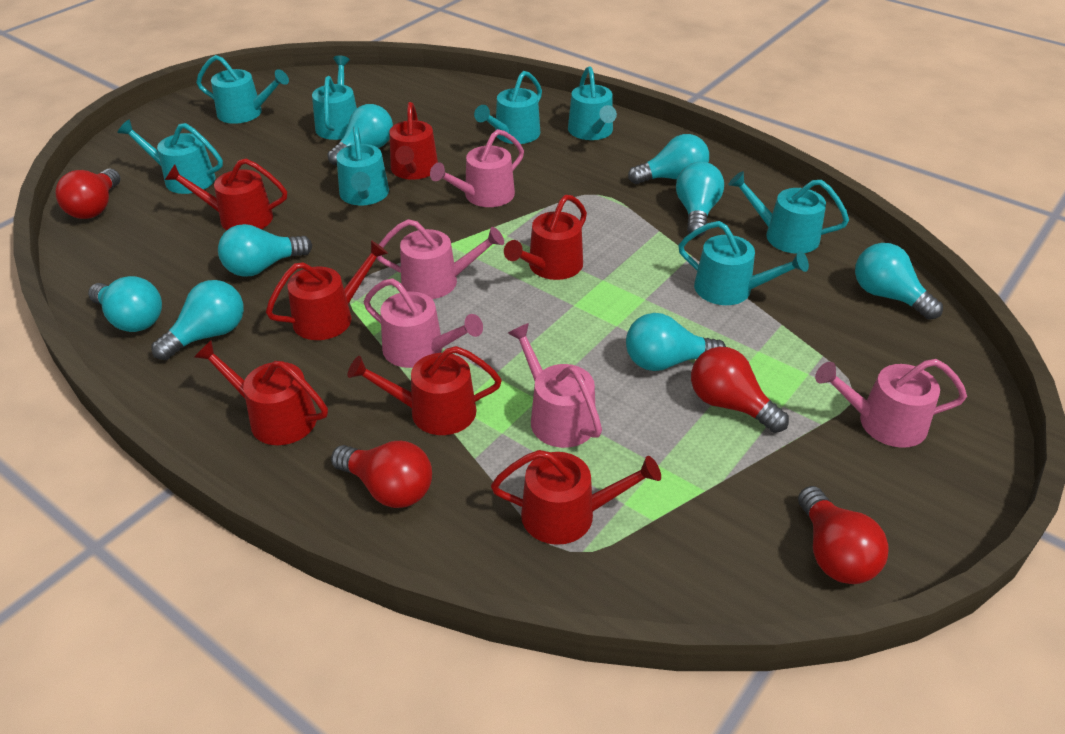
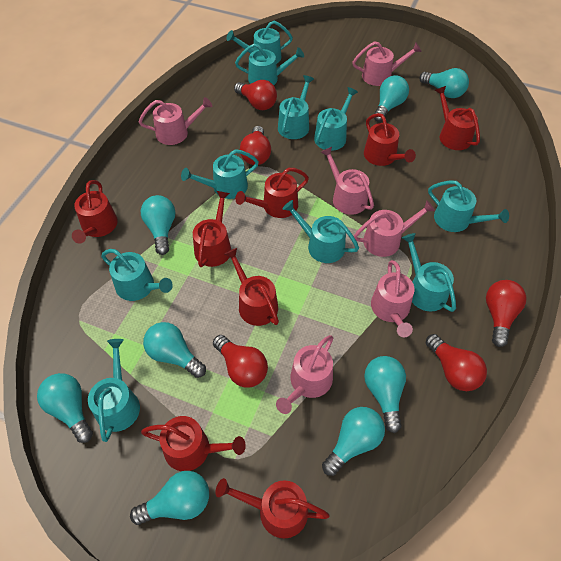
pink watering can: 5 -> 6
red light bulb: 4 -> 5
red watering can: 7 -> 8
turquoise watering can: 8 -> 10

